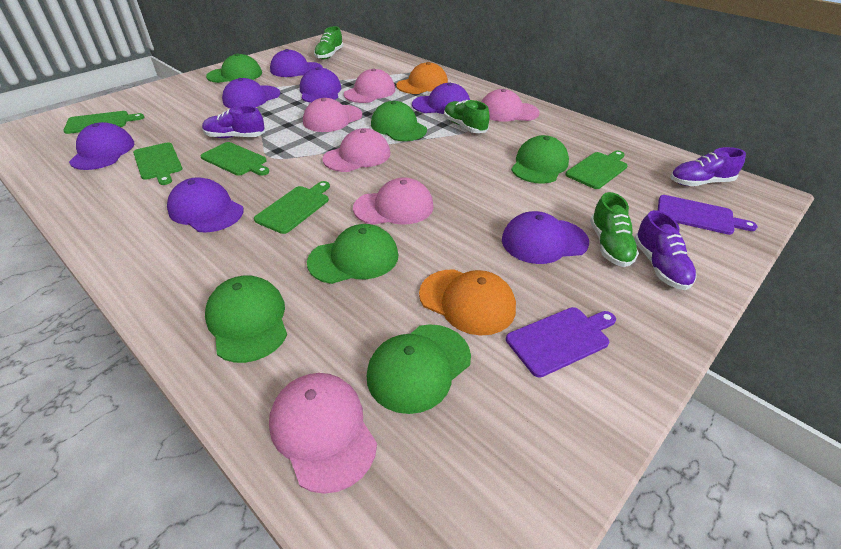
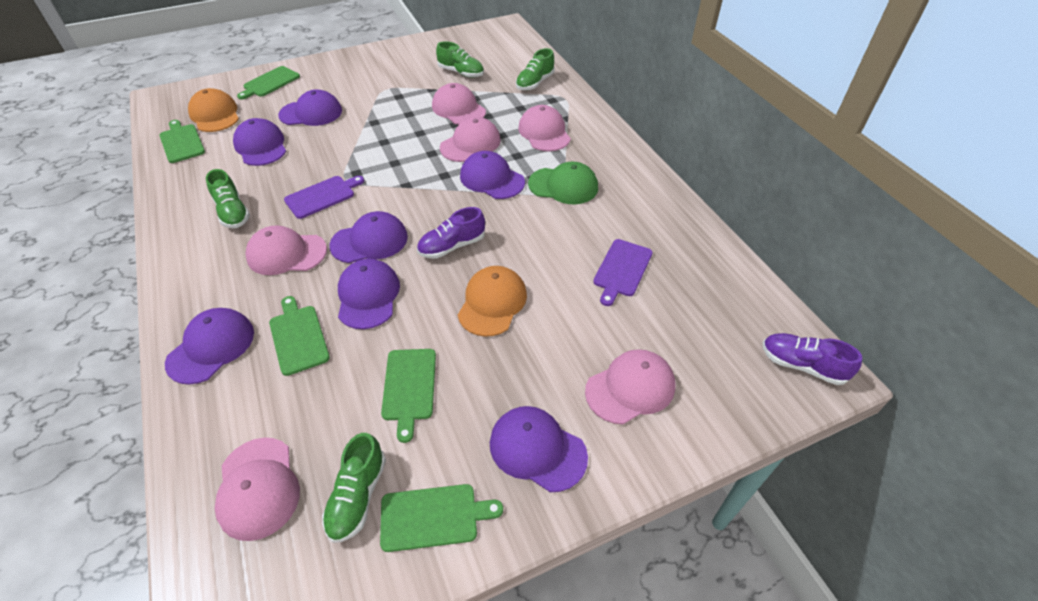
green cap: 6 -> 1
green shoe: 3 -> 4
purple shoe: 3 -> 2

